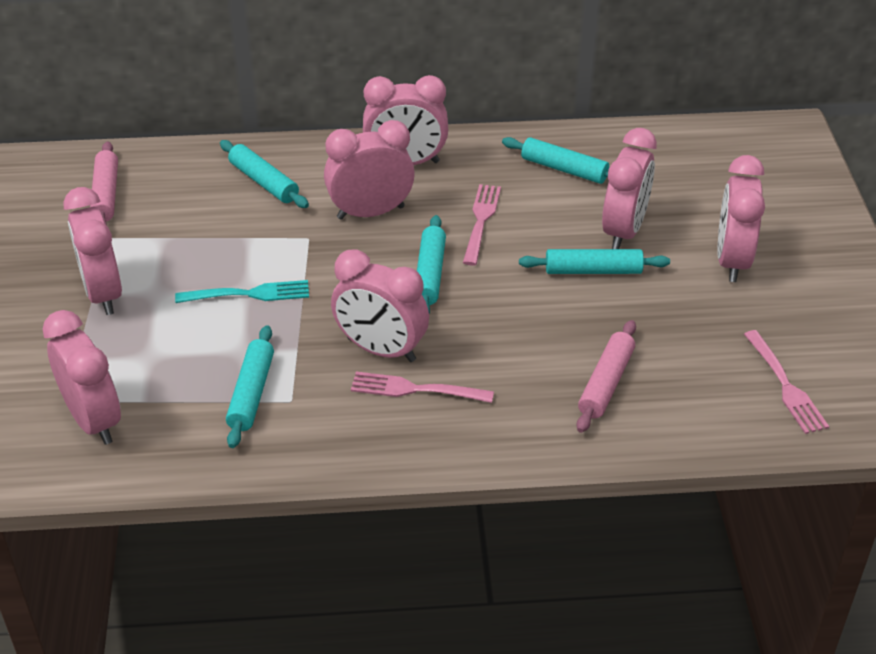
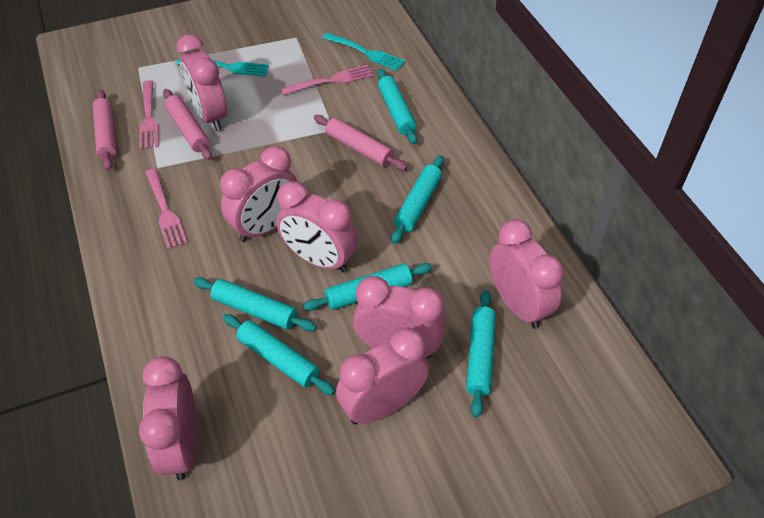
pink rolling pin: 2 -> 3
turquoise fork: 1 -> 2
turquoise rolling pin: 5 -> 6

